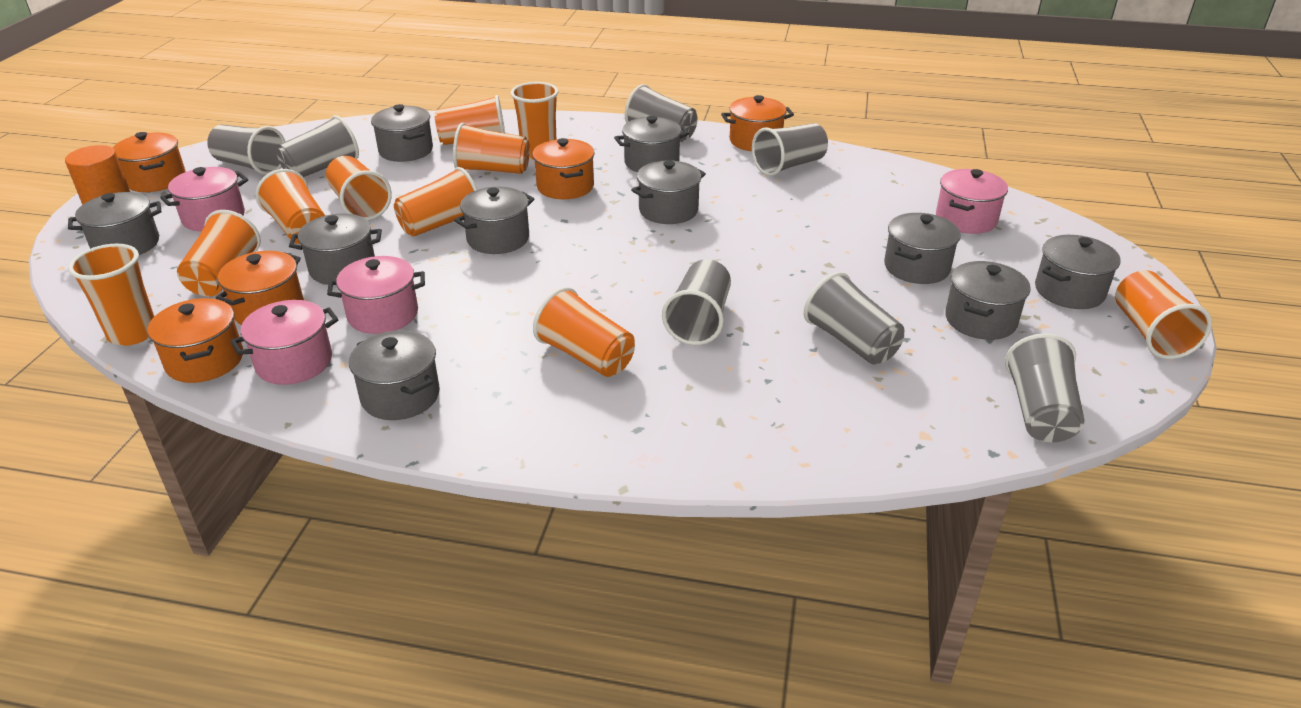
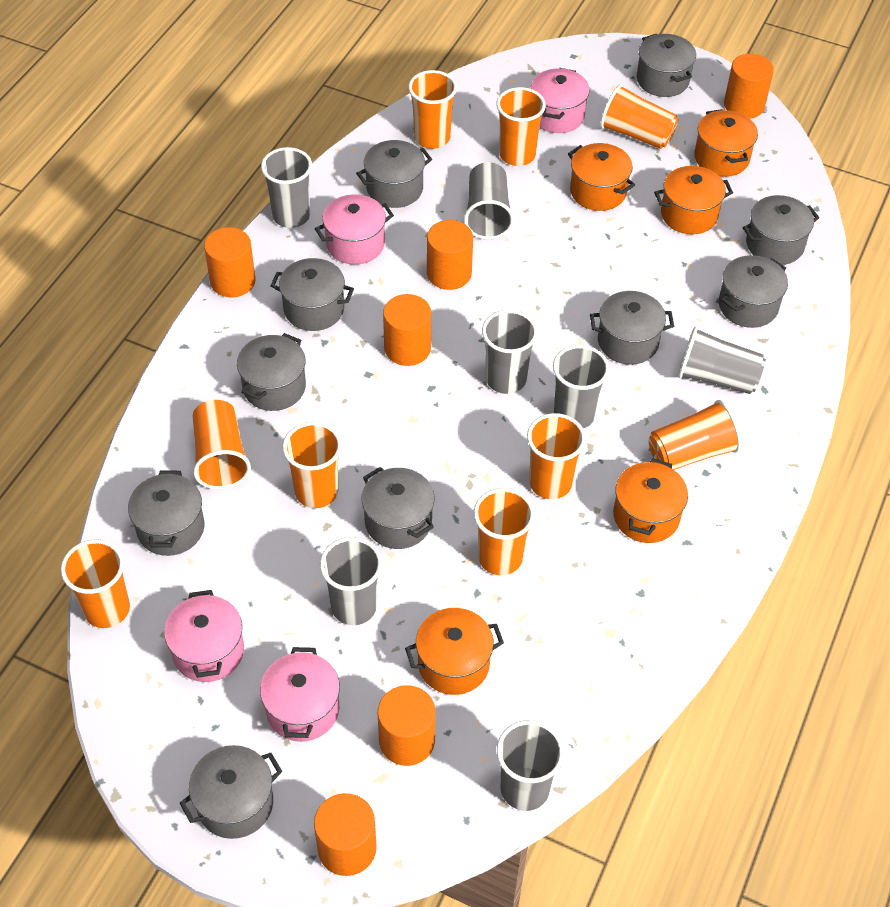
orange cup: 10 -> 9
orange cylinder: 1 -> 6

